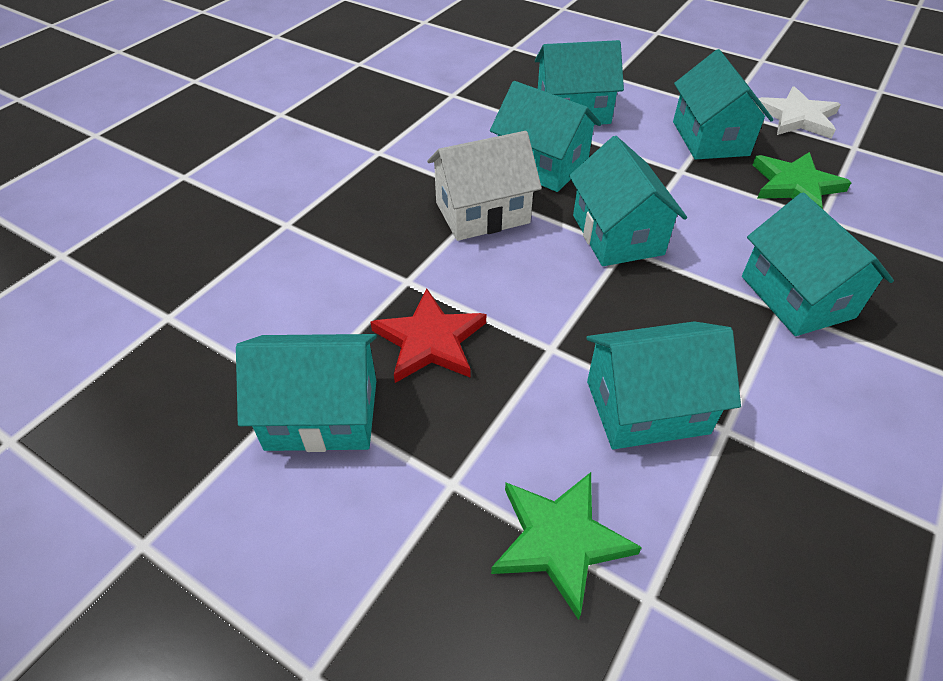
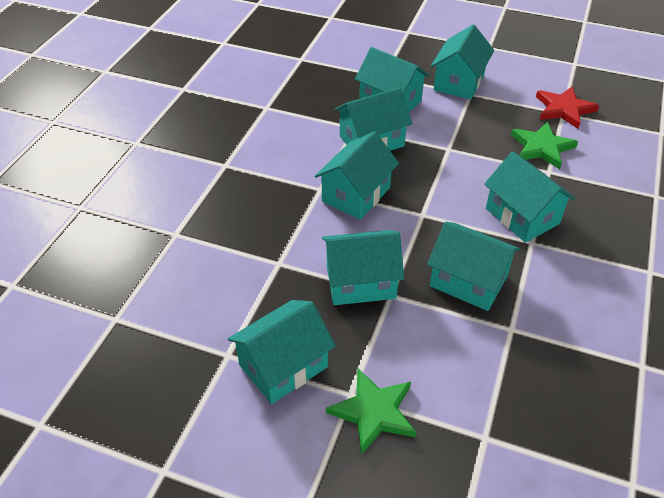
turquoise house: 7 -> 8
white house: 1 -> 0
white star: 1 -> 0

